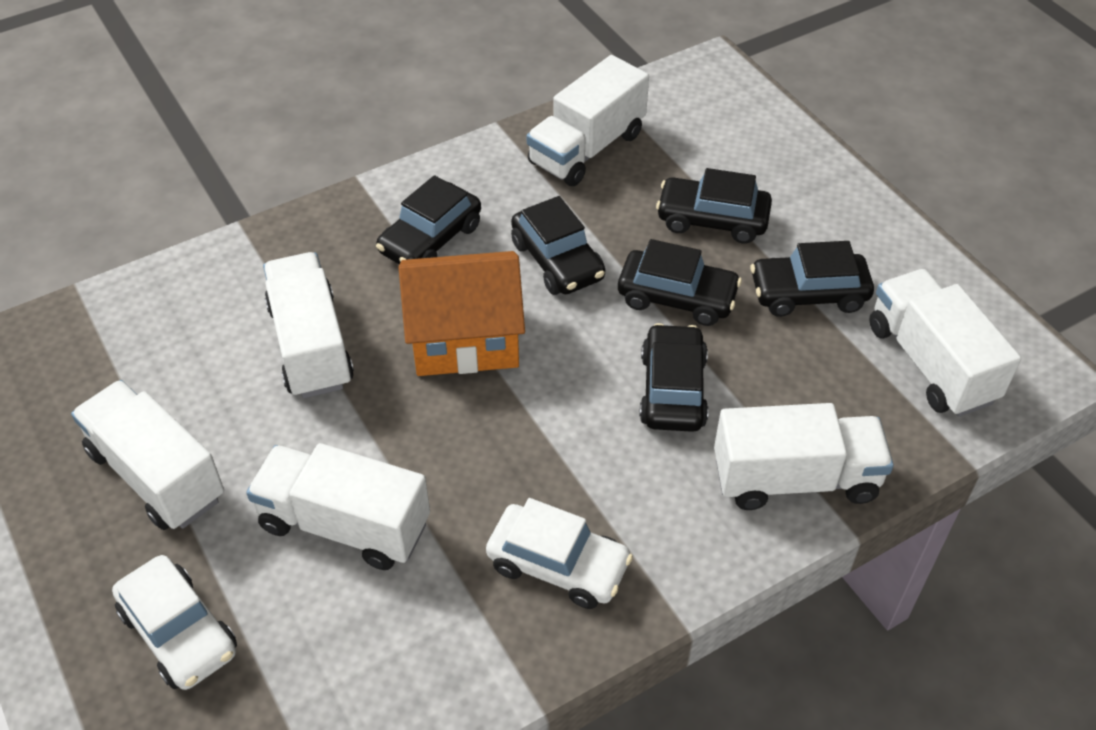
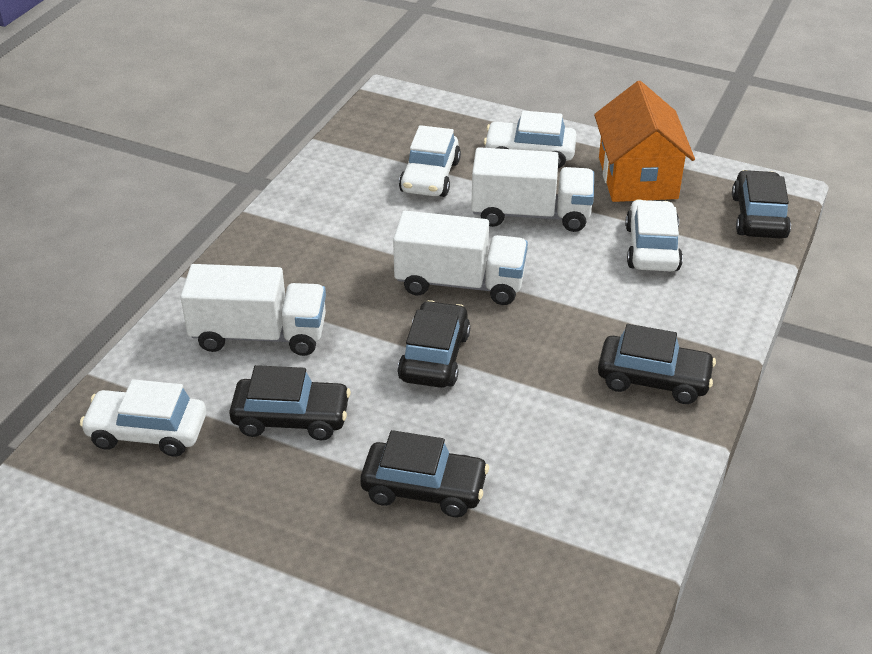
black car: 6 -> 5
white car: 2 -> 4
white truck: 6 -> 3

